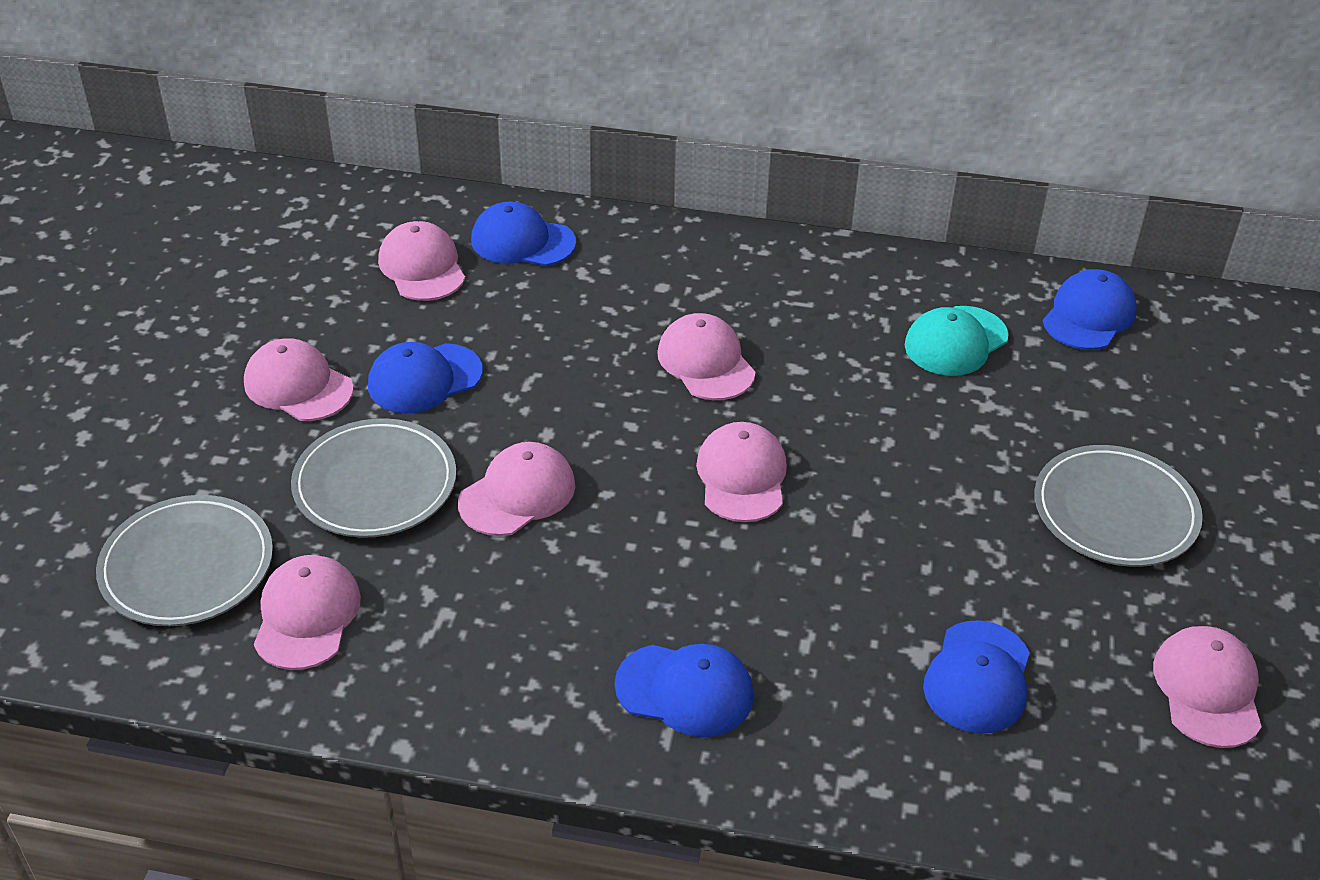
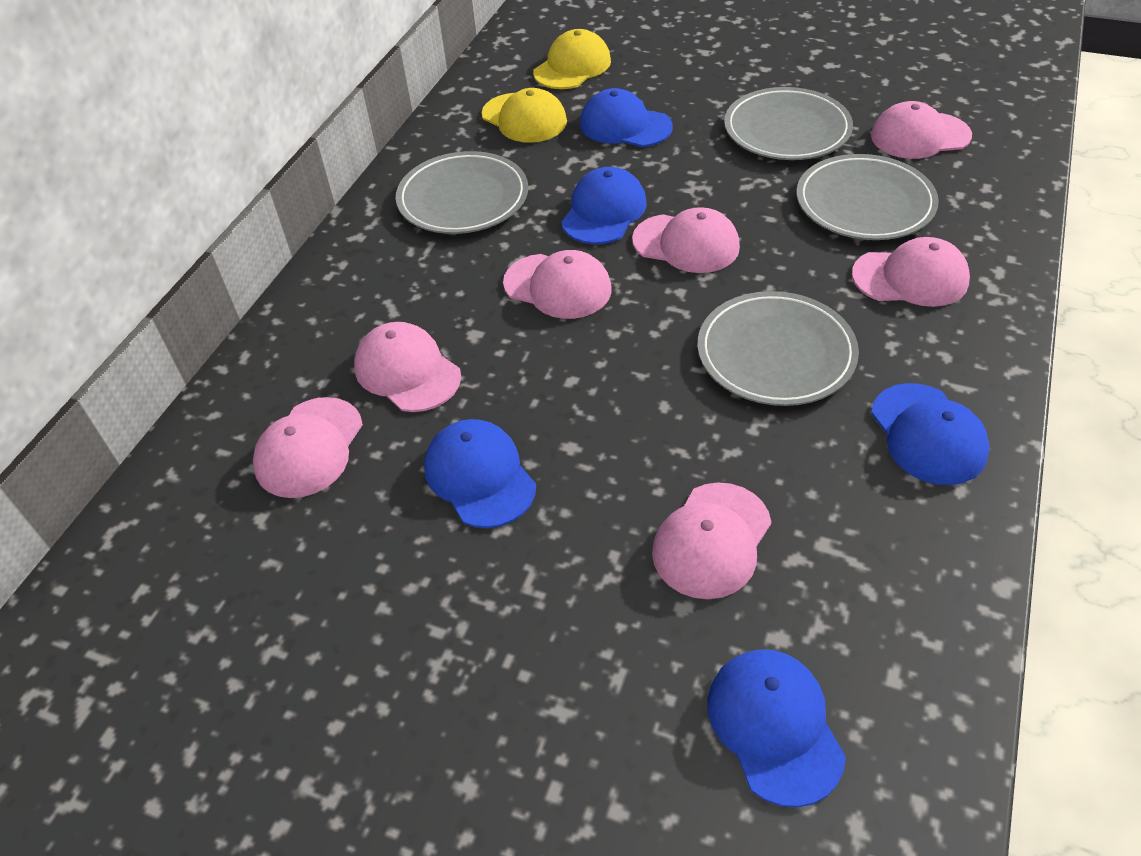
grey plate: 3 -> 4
turquoise cap: 1 -> 0
yellow cap: 0 -> 2

